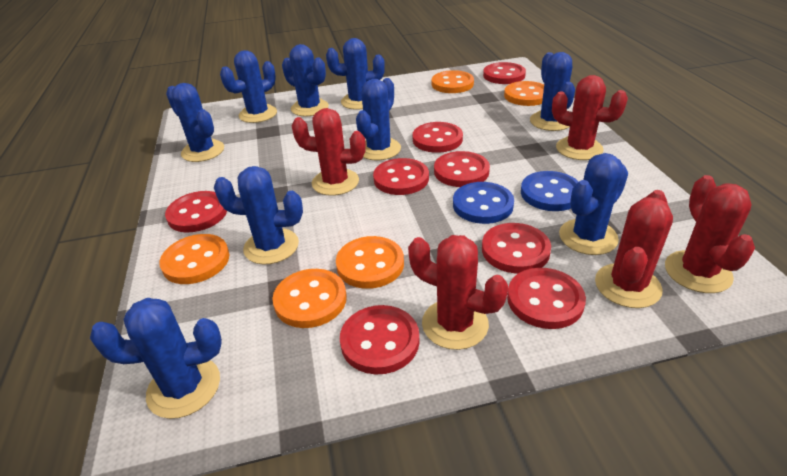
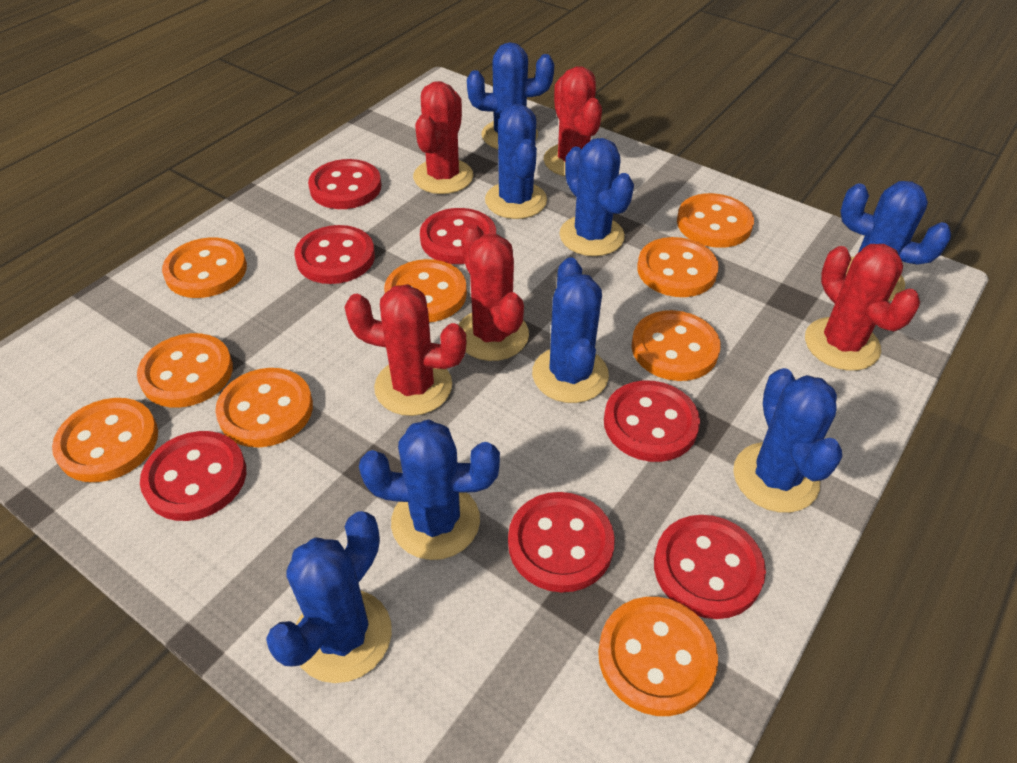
blue button: 2 -> 0
blue cactus: 9 -> 8
orange button: 5 -> 9
red button: 8 -> 7

